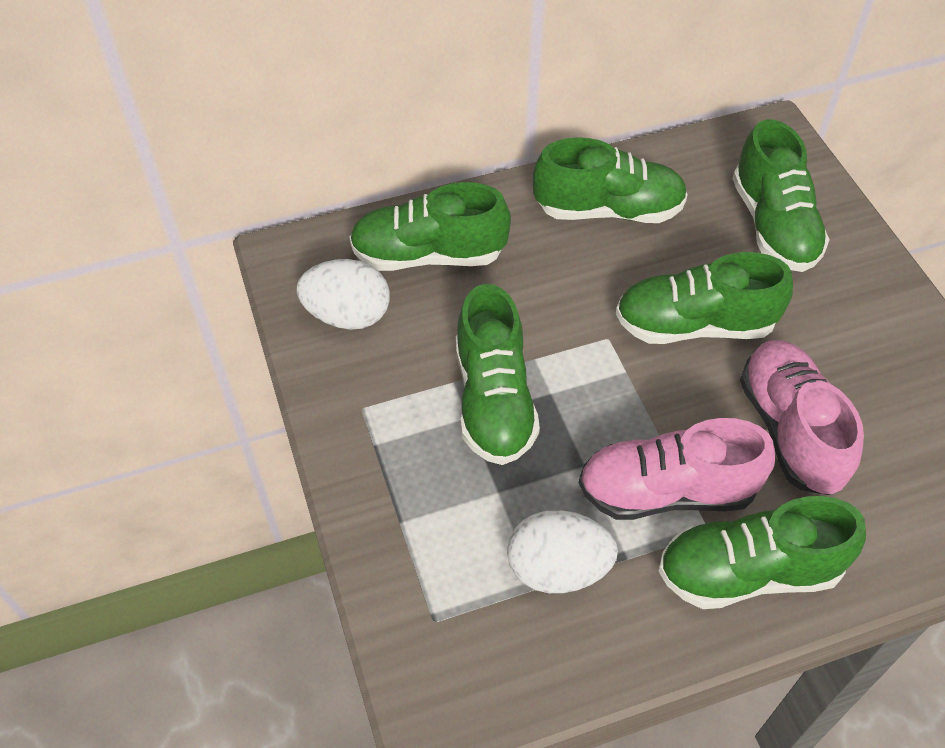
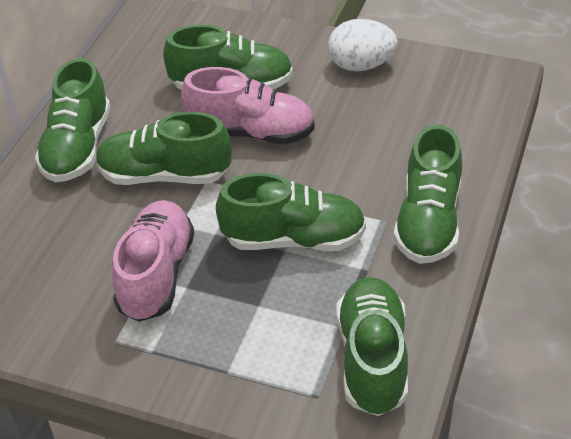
white egg: 2 -> 1

